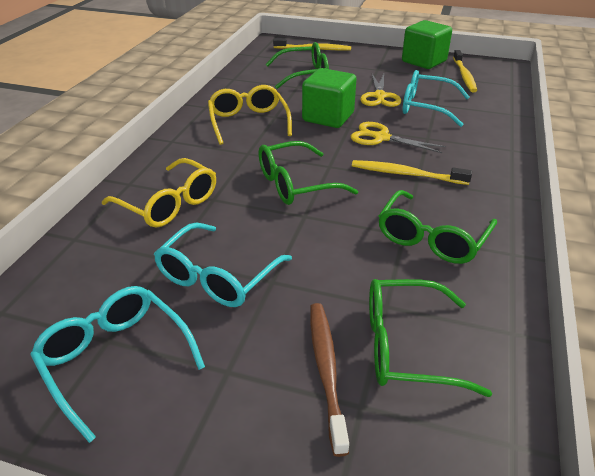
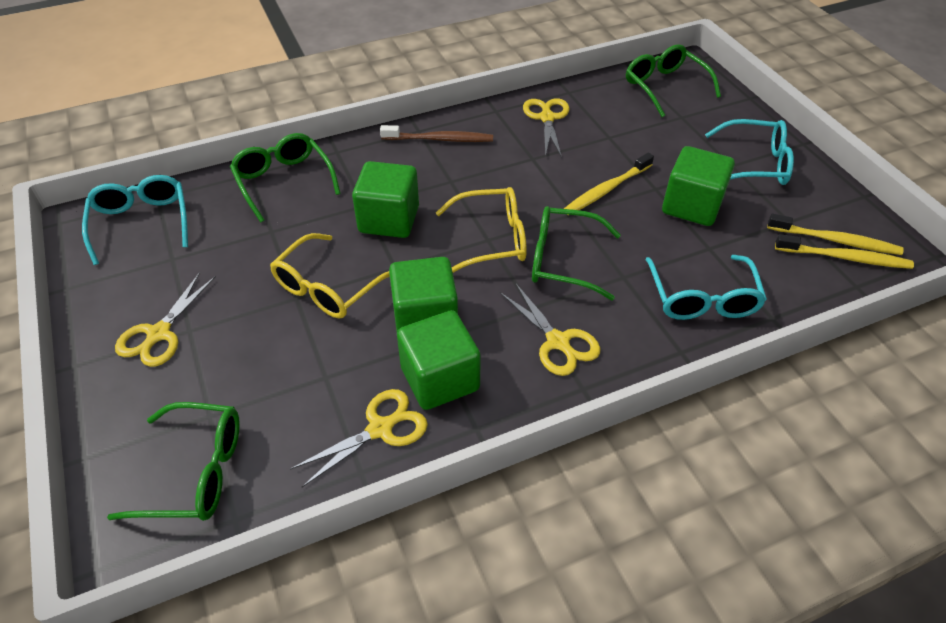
green cube: 2 -> 4
yellow scissors: 2 -> 4

